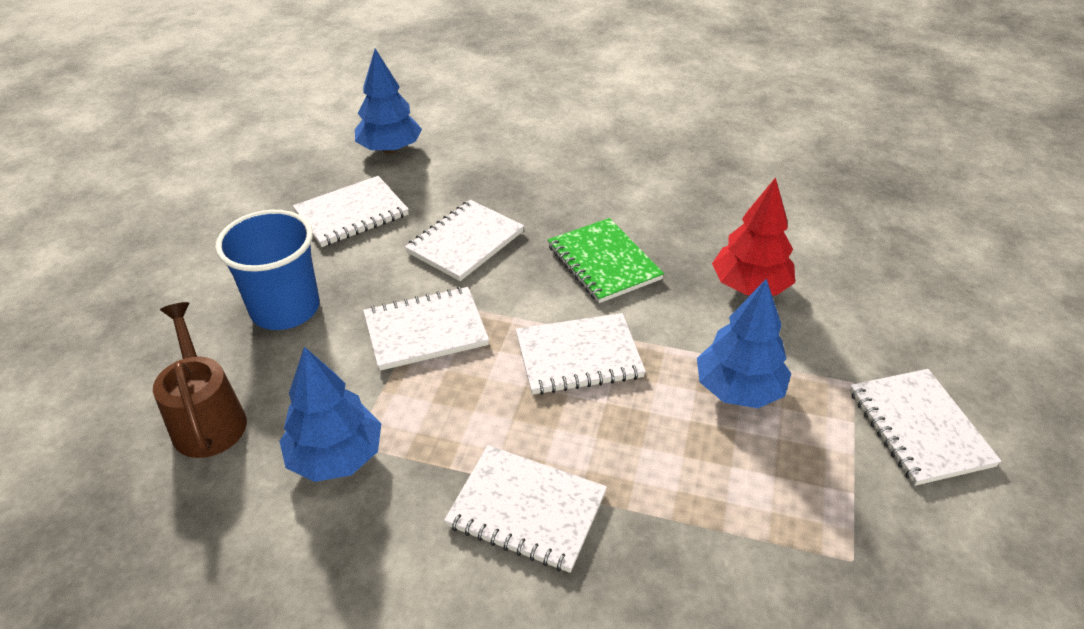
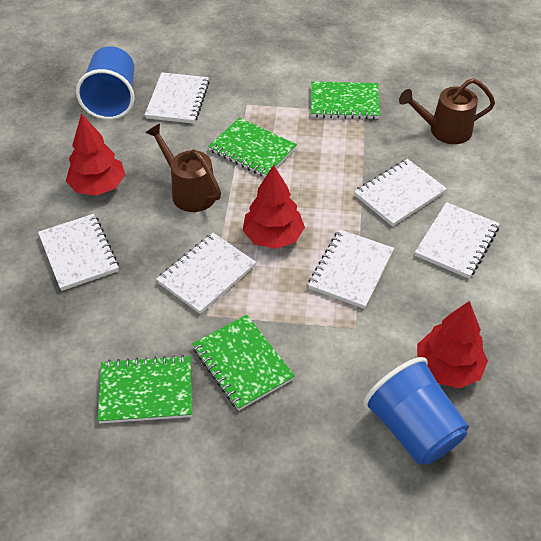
blue cup: 1 -> 2
blue tree: 3 -> 0
brown watering can: 1 -> 2
green notebook: 1 -> 4
red tree: 1 -> 3

